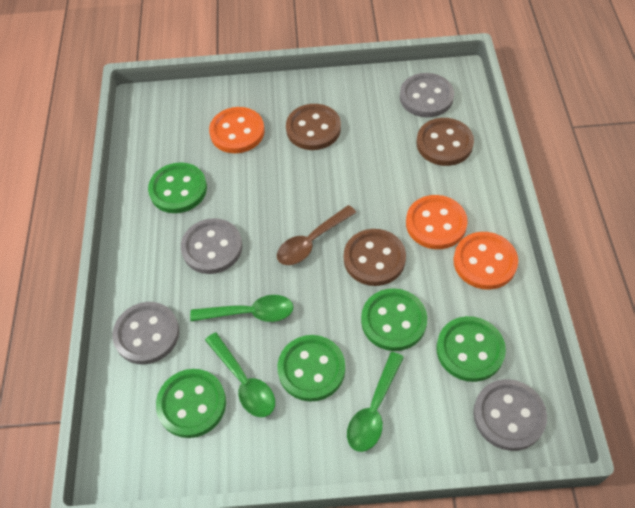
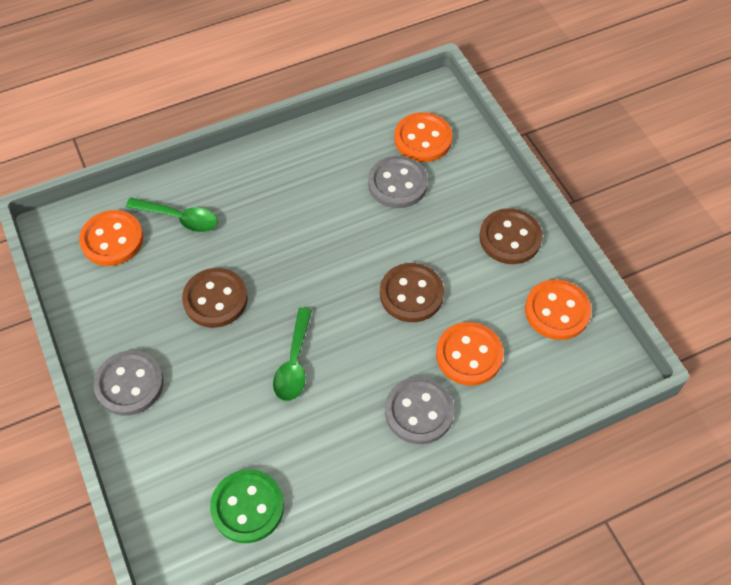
brown spoon: 1 -> 0
green button: 5 -> 1
green spoon: 3 -> 2
grey button: 4 -> 3
orange button: 3 -> 4

